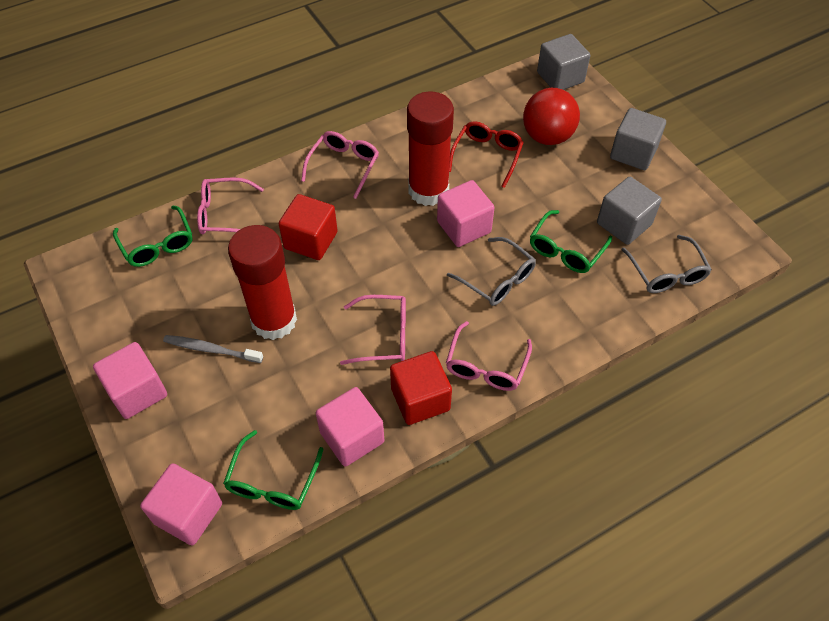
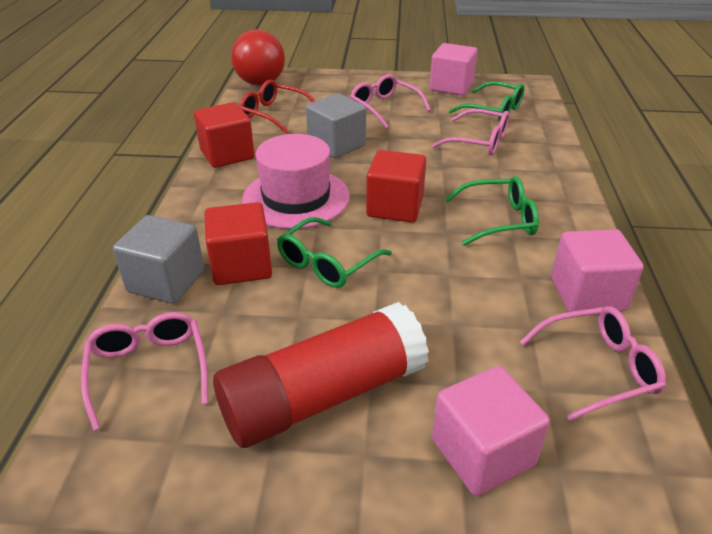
grey cube: 3 -> 2
grey glasses: 2 -> 0
grey toothbrush: 1 -> 0
pink cube: 4 -> 3
pink hat: 0 -> 1
red cube: 2 -> 3
red glue stick: 2 -> 1

